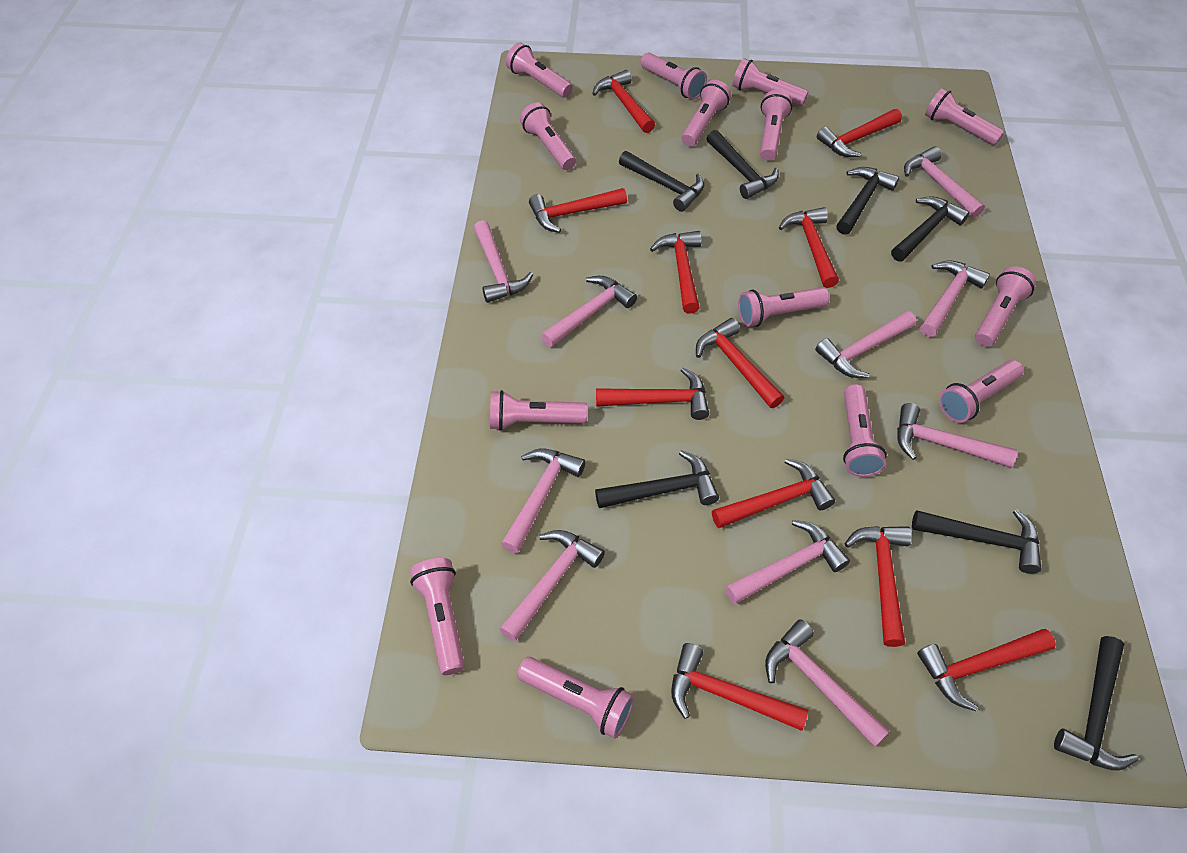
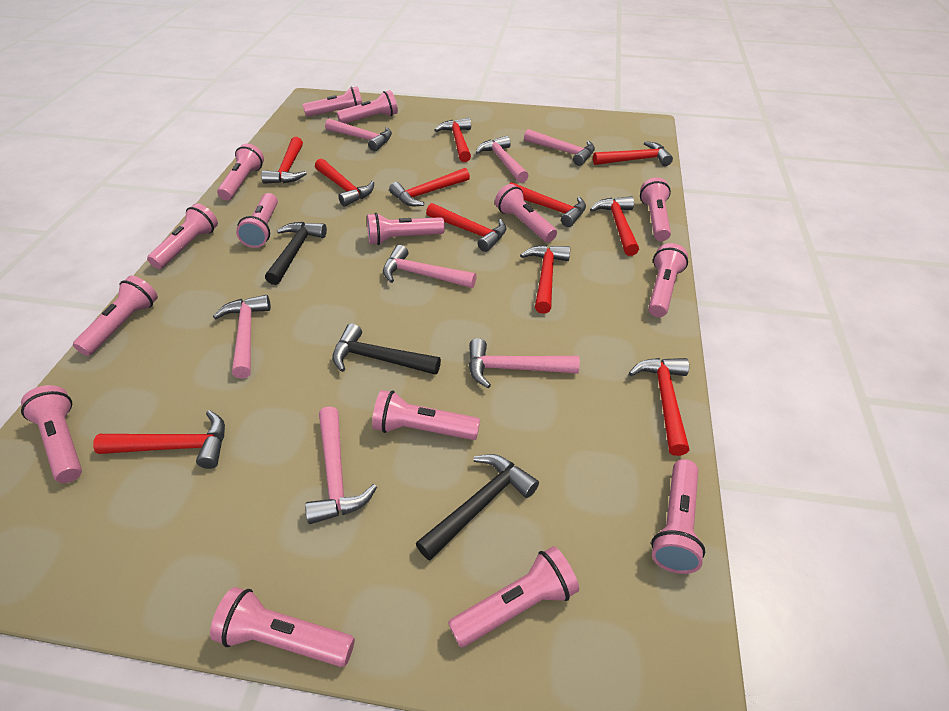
black hammer: 7 -> 3
pink flashlight: 14 -> 15
pink hammer: 10 -> 7

